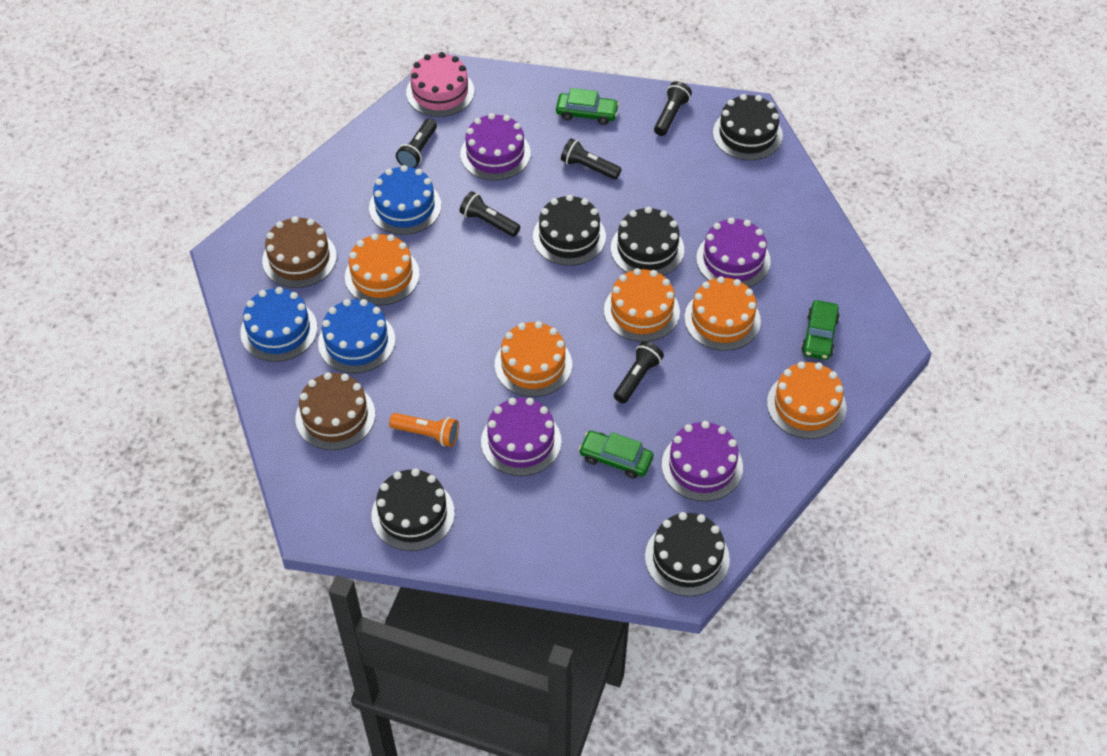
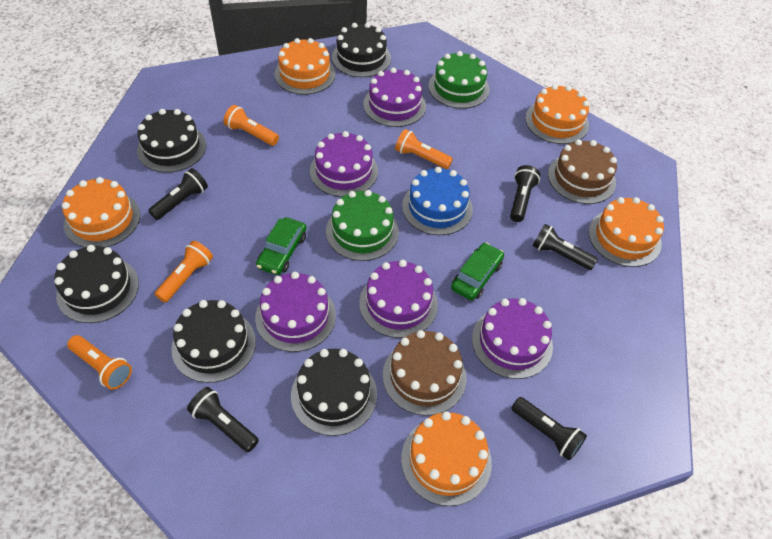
blue cake: 3 -> 1
green cake: 0 -> 2
green car: 3 -> 2
orange flashlight: 1 -> 4
pink cake: 1 -> 0
purple cake: 4 -> 5

